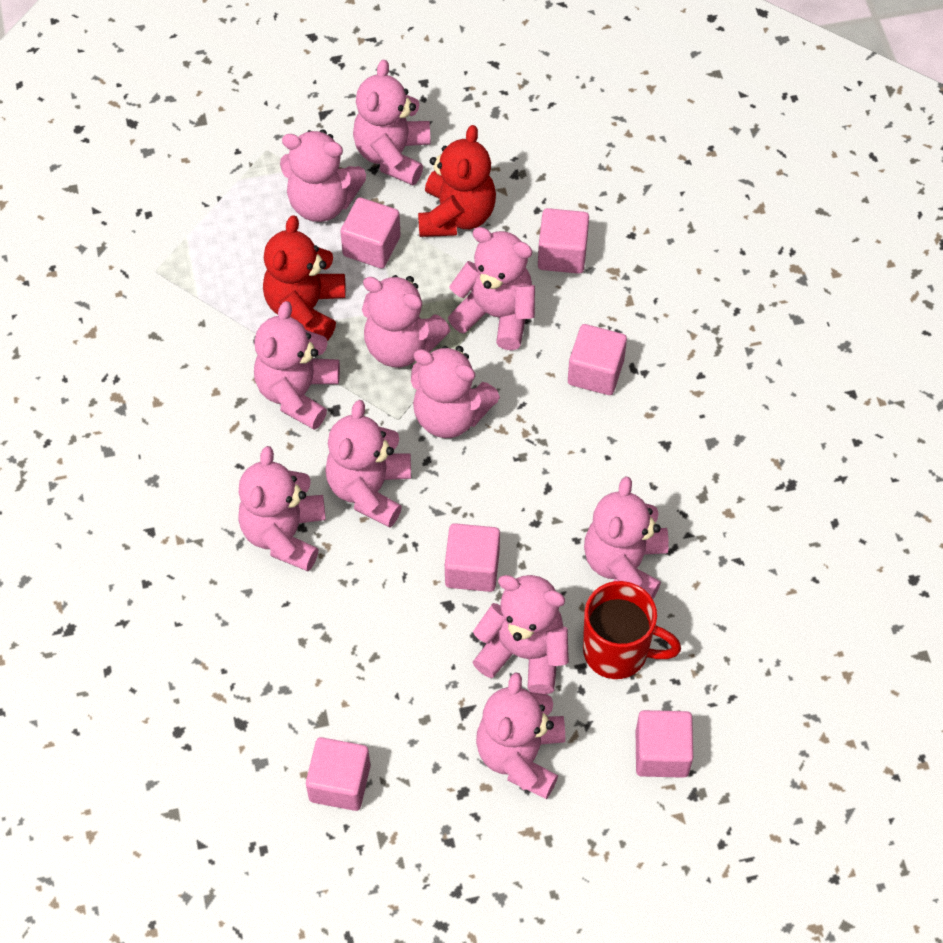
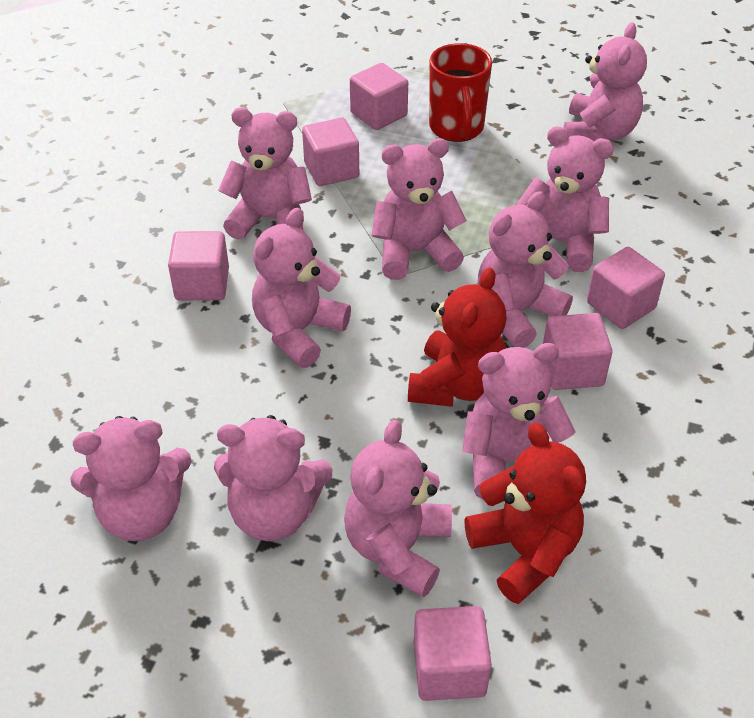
pink teddy bear: 11 -> 10

